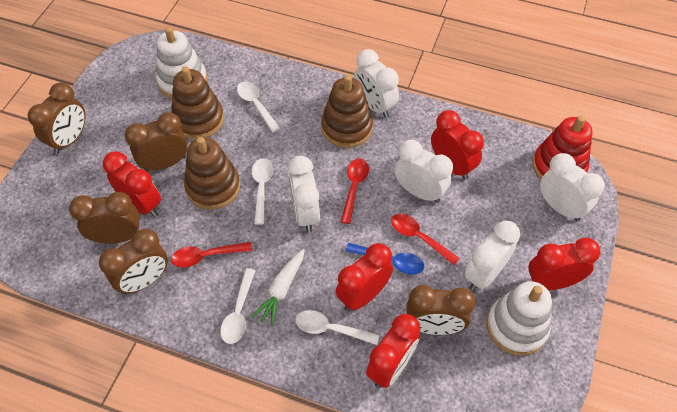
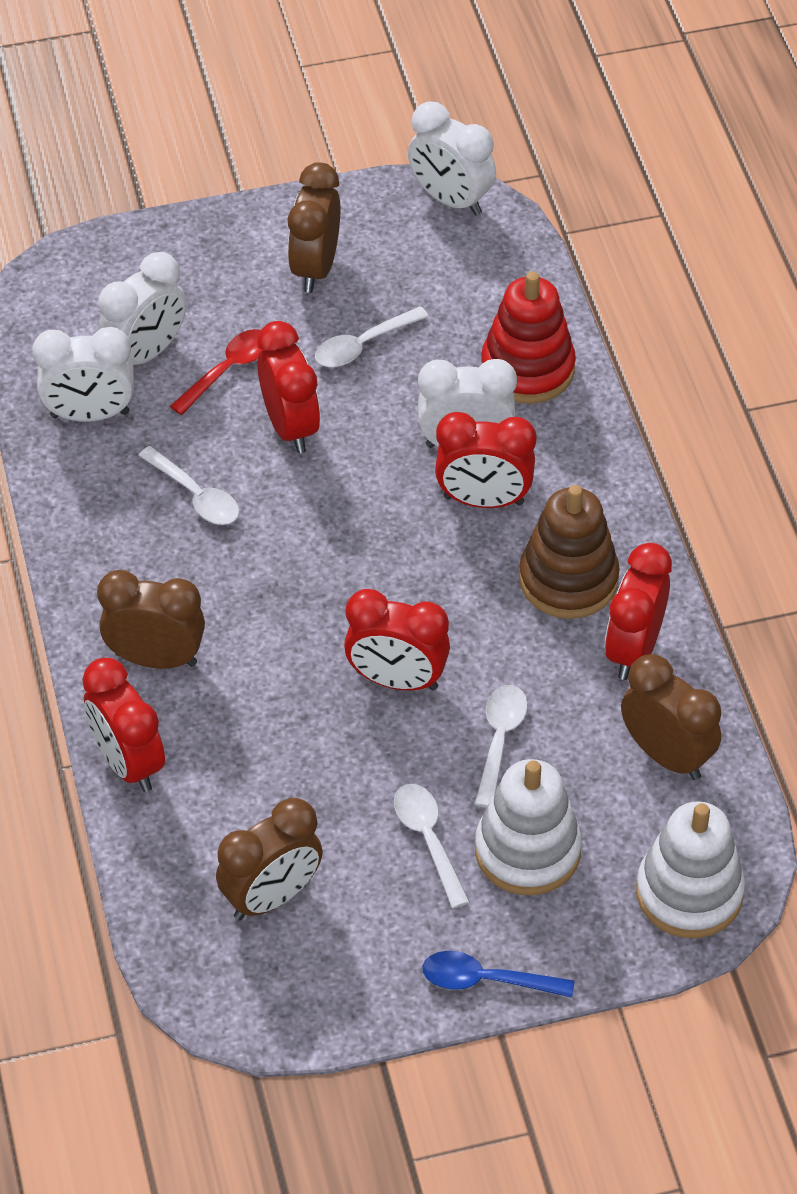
brown clock: 5 -> 4
brown stacking toy: 3 -> 1
red spoon: 3 -> 1
white carrot: 1 -> 0
white clock: 5 -> 4

